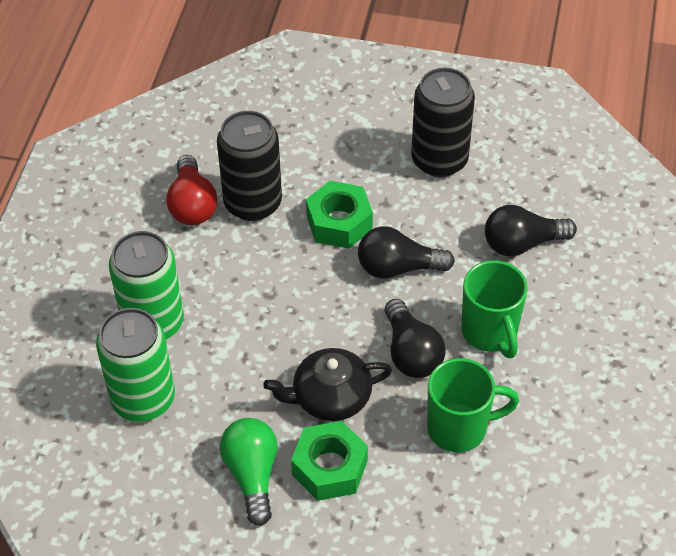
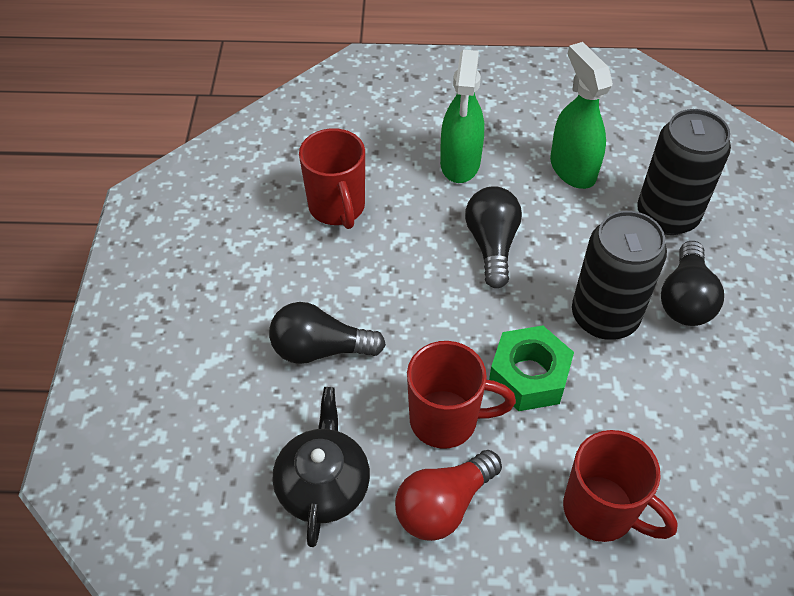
green can: 2 -> 0
green light bulb: 1 -> 0
green mug: 2 -> 0
green nut: 2 -> 1
green spray bottle: 0 -> 2
red mug: 0 -> 3

